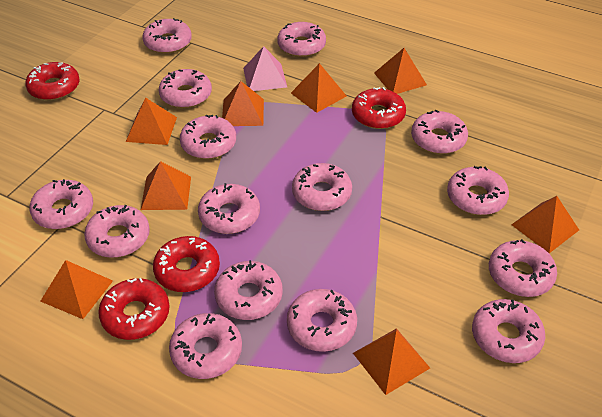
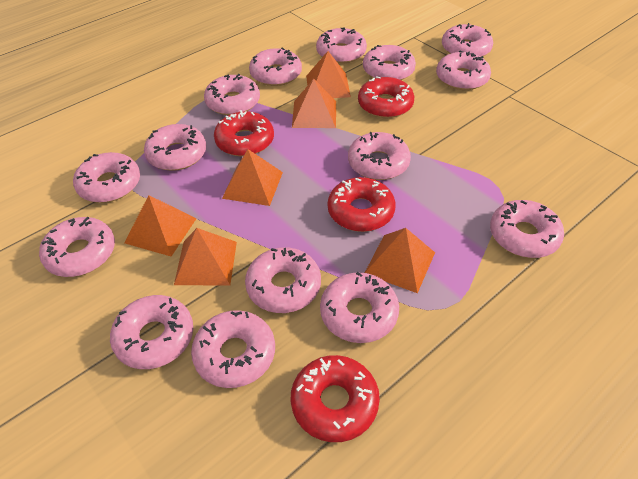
orange pyramid: 8 -> 6
pink pyramid: 1 -> 0

